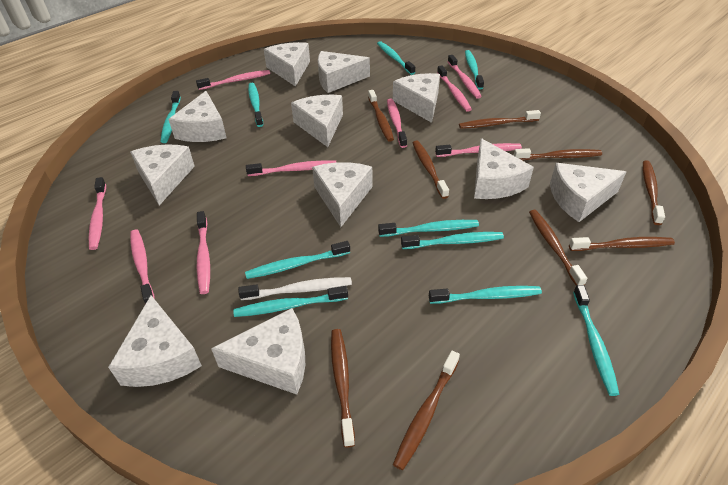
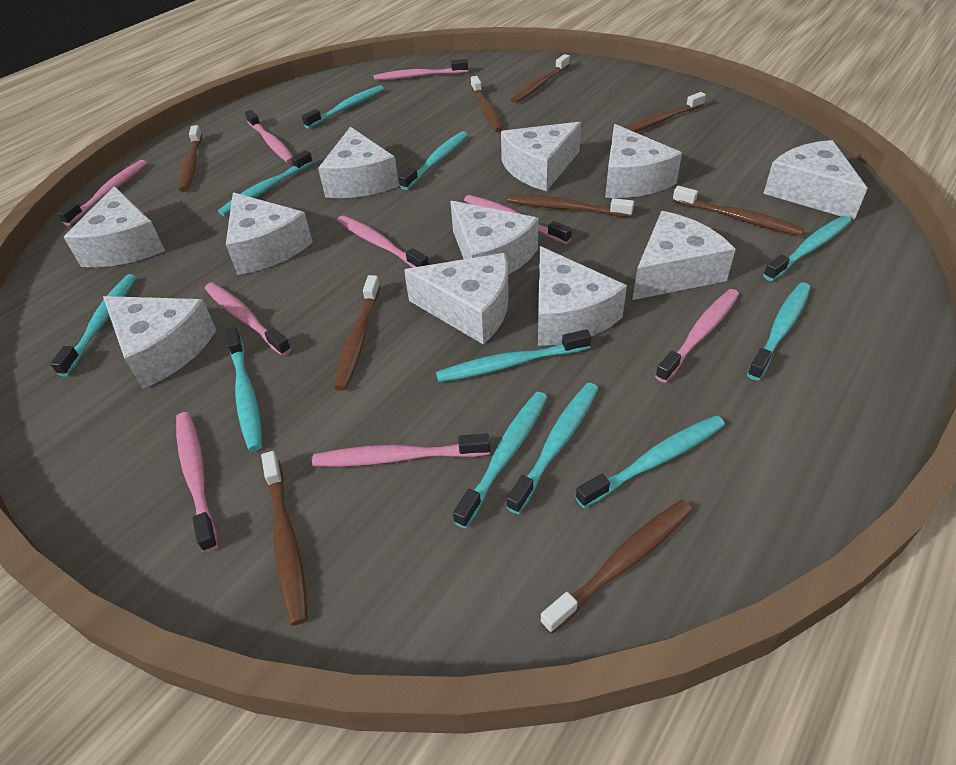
turquoise toothbrush: 10 -> 11
white toothbrush: 1 -> 0

